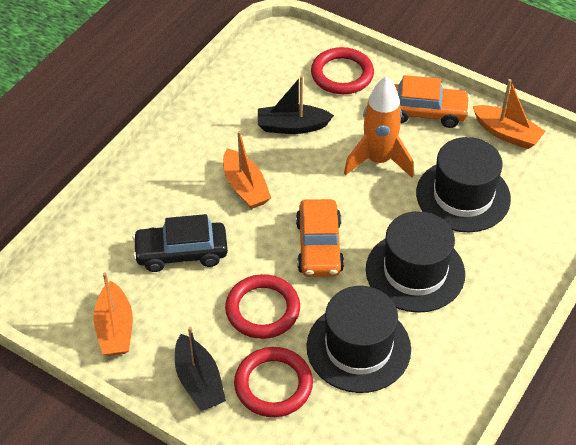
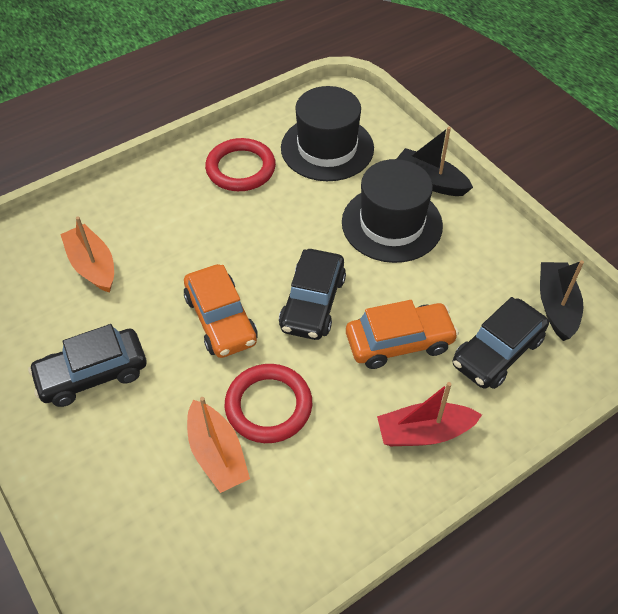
black car: 1 -> 3
black hat: 3 -> 2
orange boat: 3 -> 2
orange rocket: 1 -> 0
red boat: 0 -> 1
red ring: 3 -> 2

